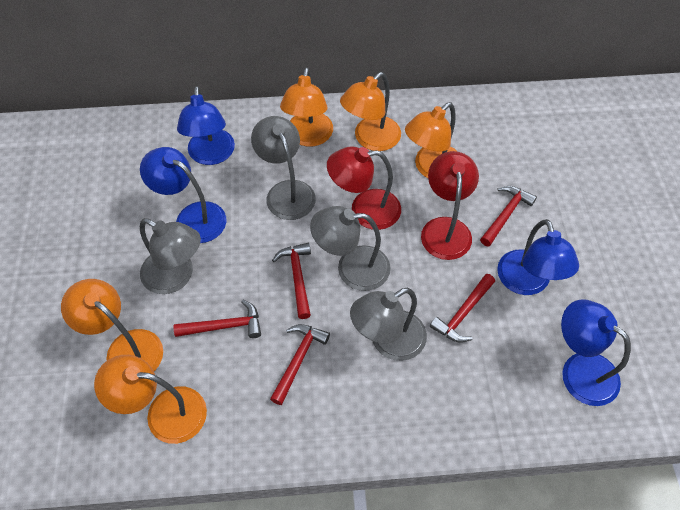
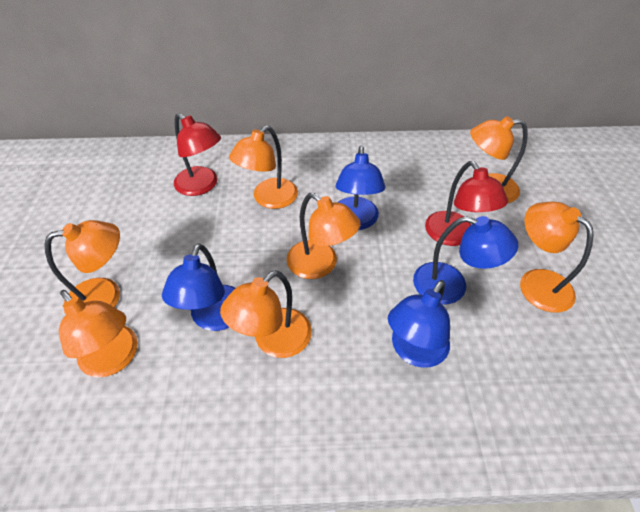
grey lamp: 4 -> 0
orange lamp: 5 -> 7
red hammer: 5 -> 0

